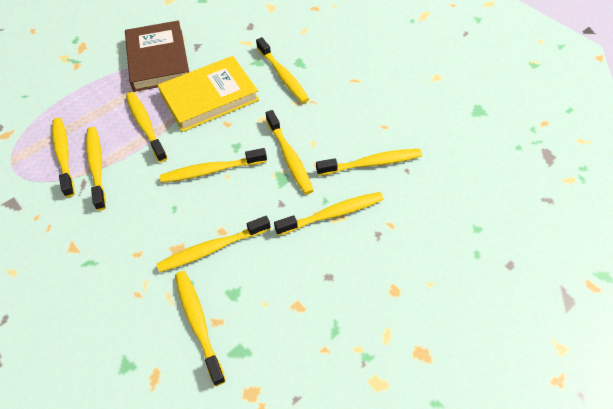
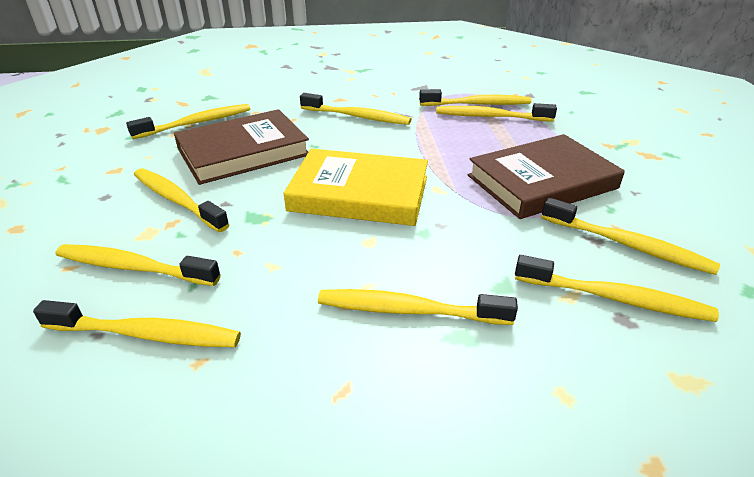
brown book: 1 -> 2

